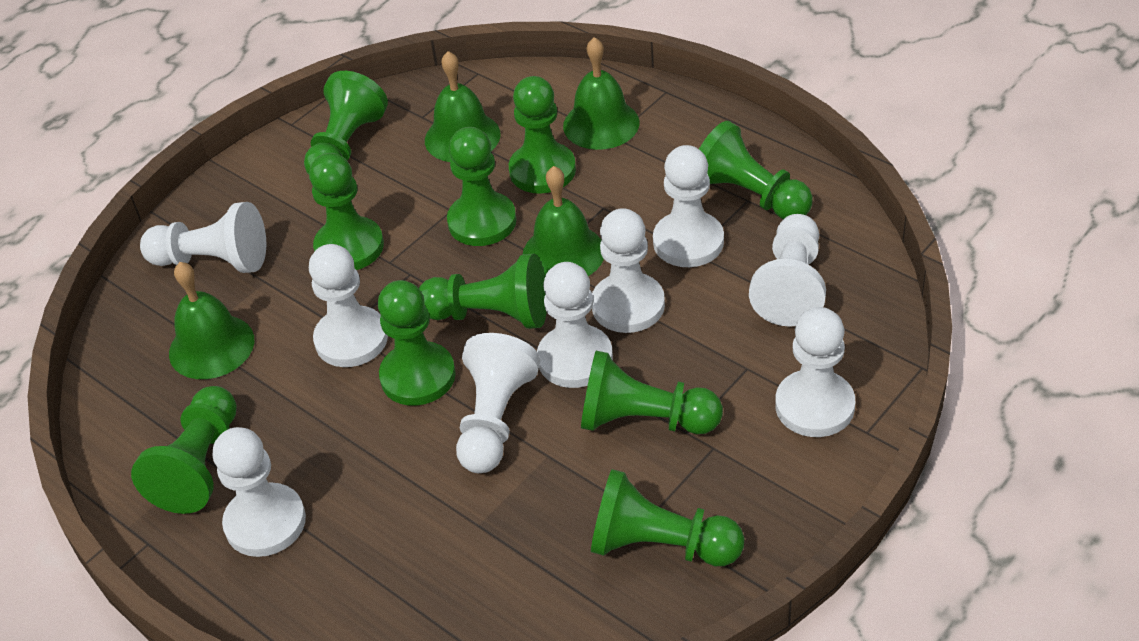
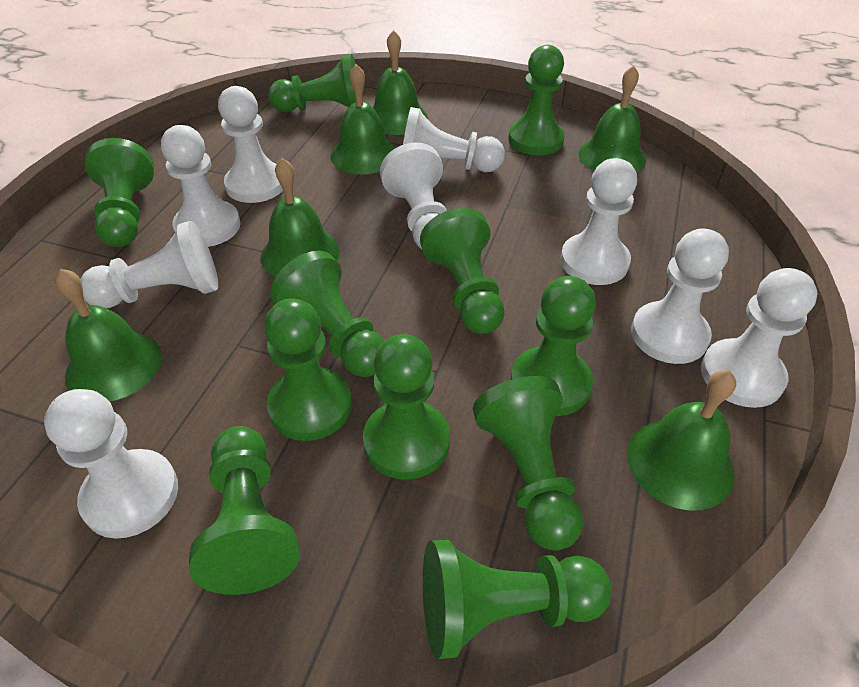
green bell: 4 -> 6
green pawn: 10 -> 11

